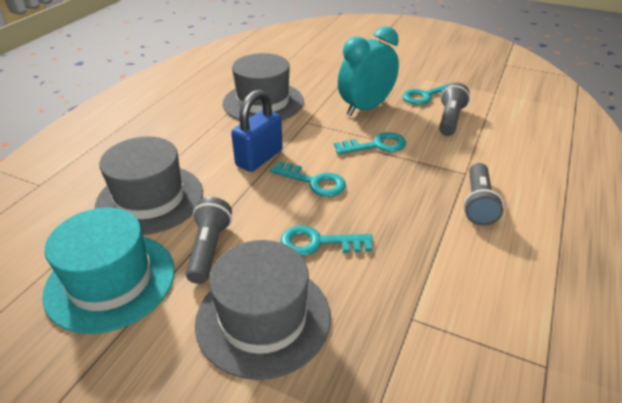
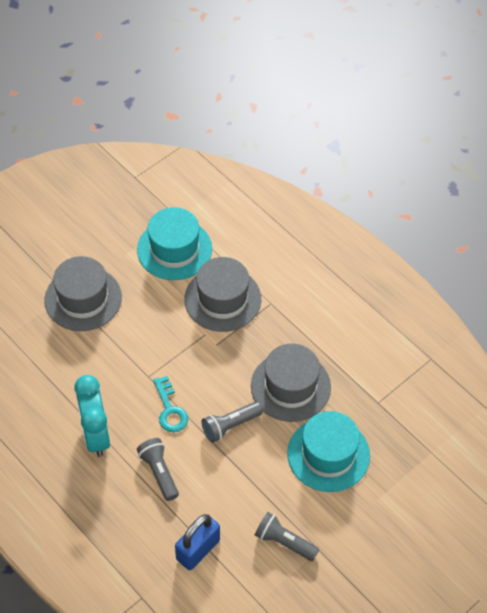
turquoise hat: 1 -> 2
turquoise key: 4 -> 1

